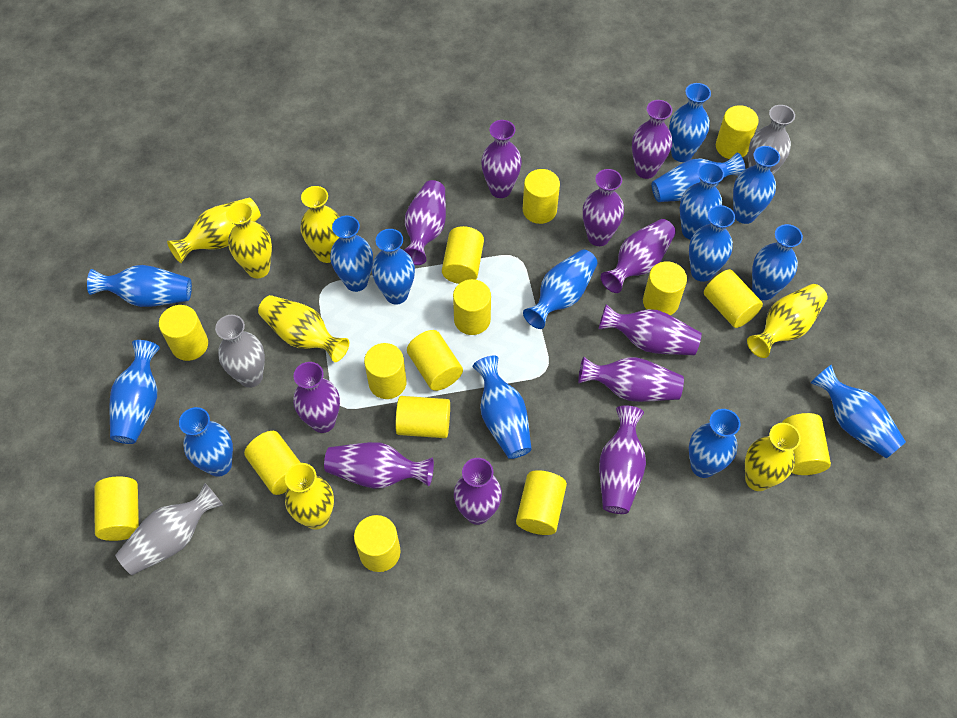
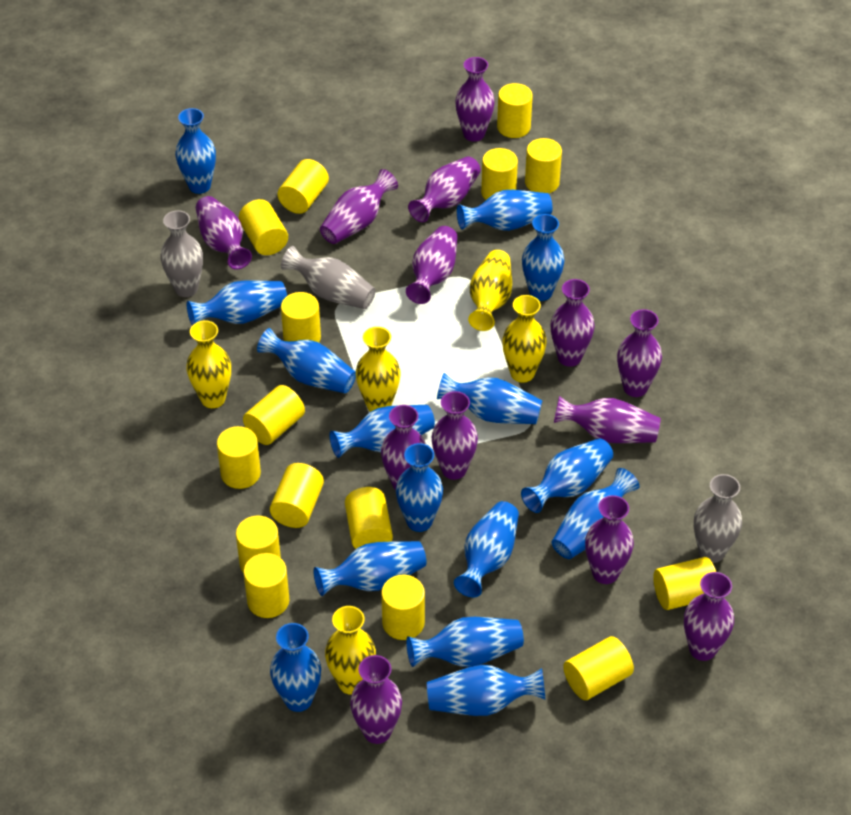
purple vase: 11 -> 13
yellow vase: 7 -> 5

